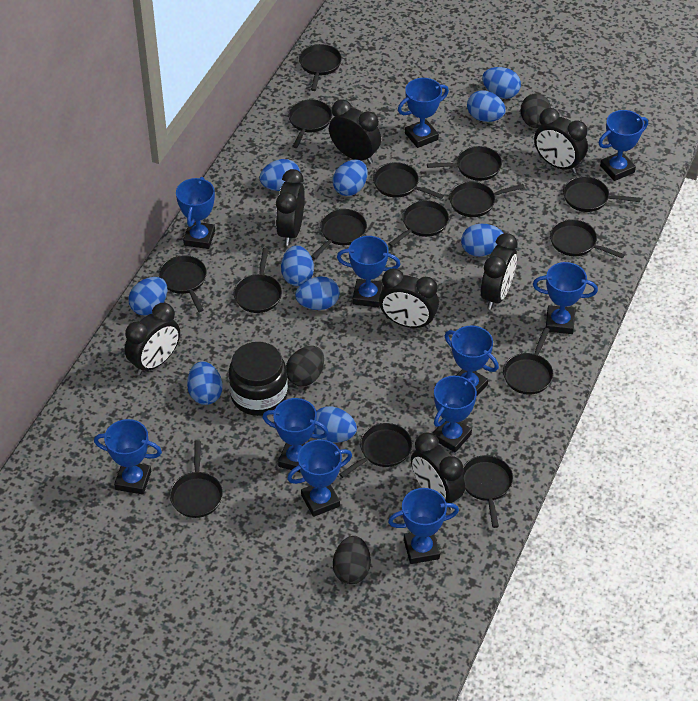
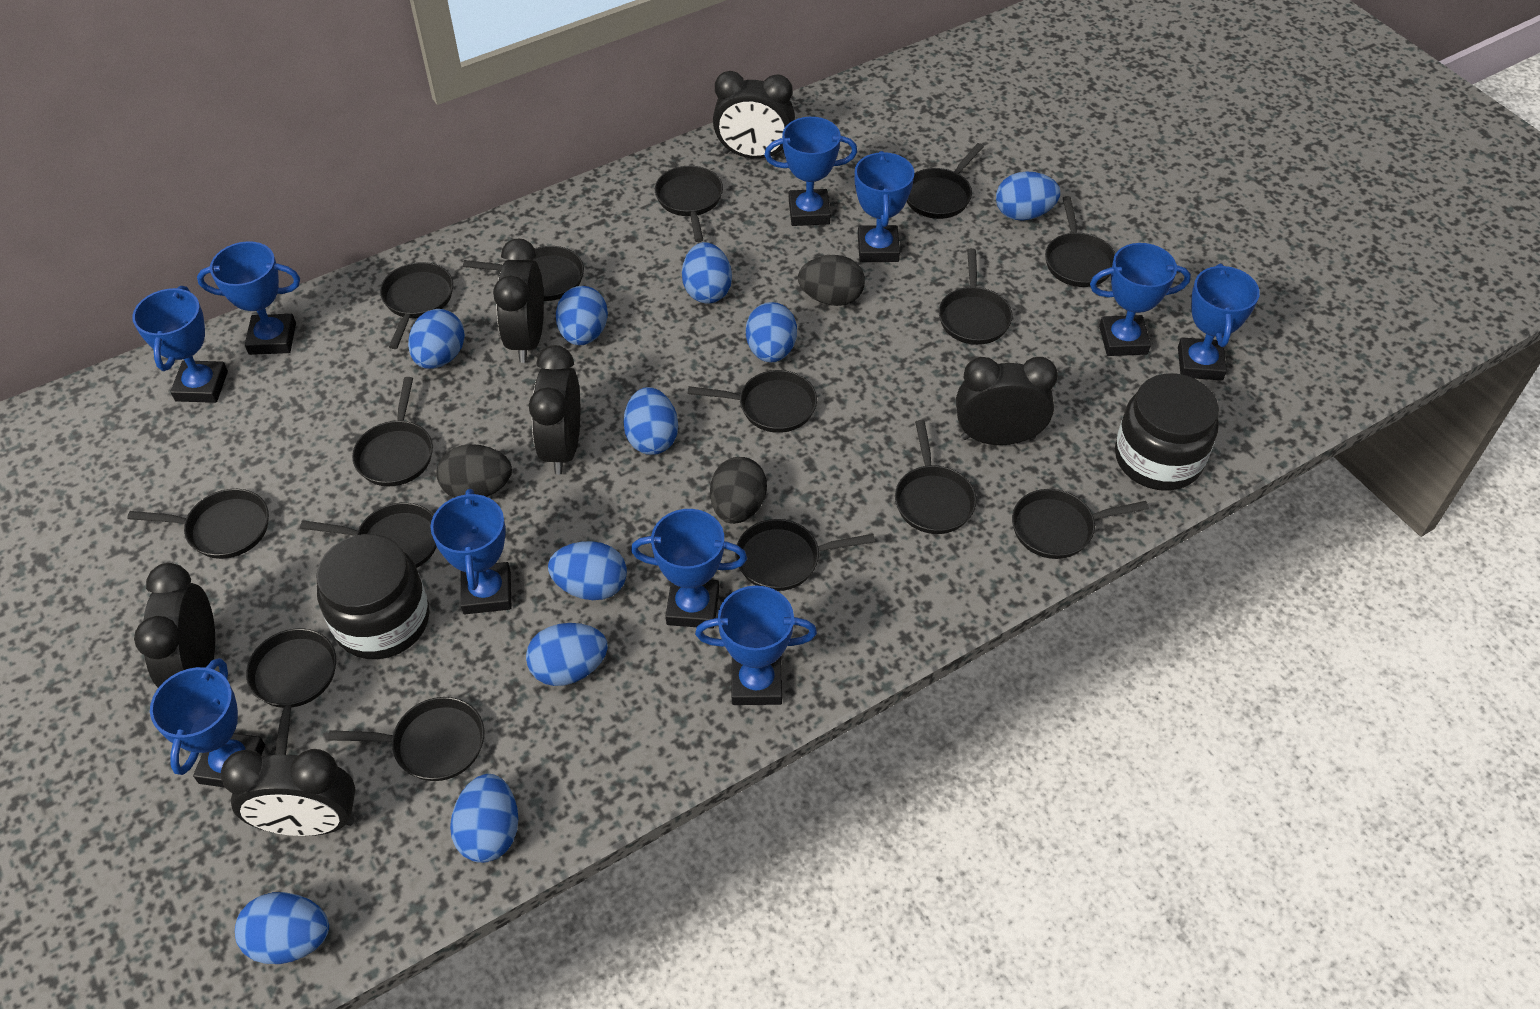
black clock: 7 -> 6
black jar: 1 -> 2
blue trophy: 11 -> 10

